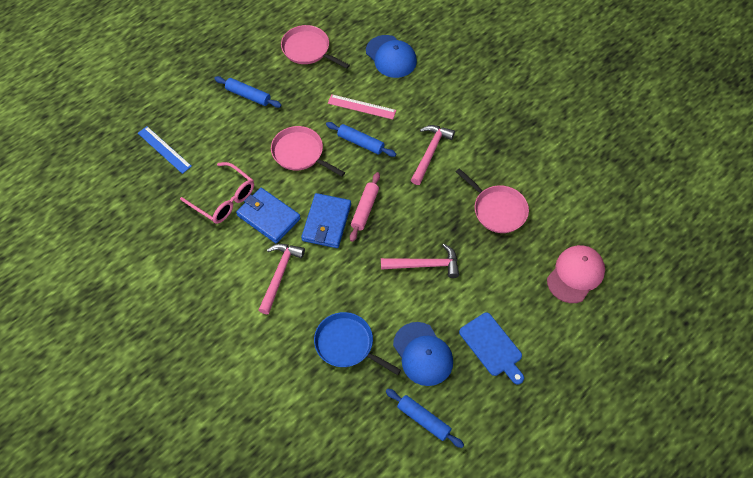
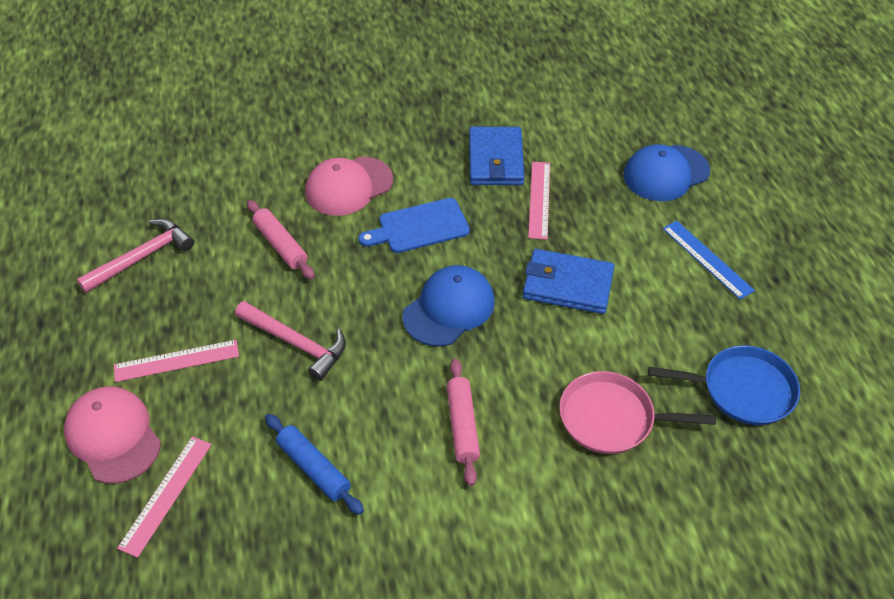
blue rolling pin: 3 -> 1
pink cap: 1 -> 2
pink glasses: 1 -> 0
pink hammer: 3 -> 2
pink pan: 3 -> 1
pink rolling pin: 1 -> 2
pink ruler: 1 -> 3

